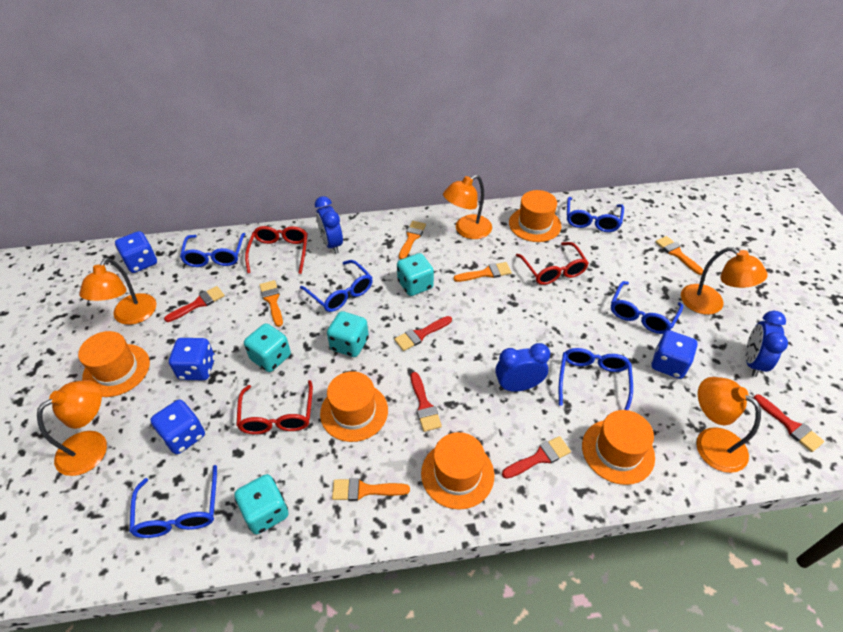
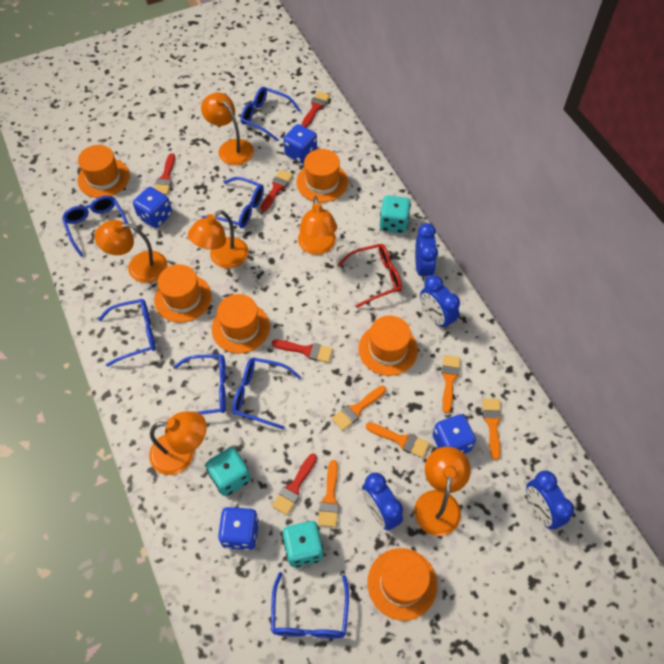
blue clock: 3 -> 4
blue glasses: 6 -> 7
orange hat: 5 -> 6
orange lamp: 5 -> 6
red glasses: 3 -> 1
turquoise dice: 4 -> 3

